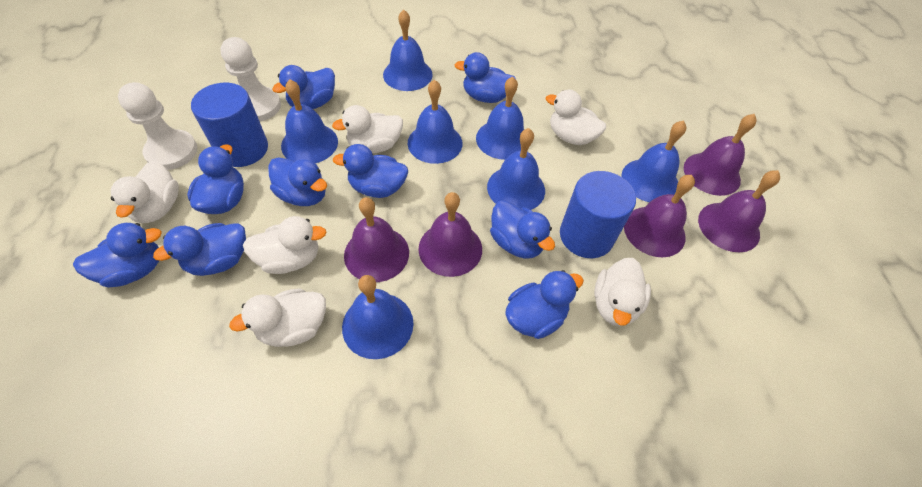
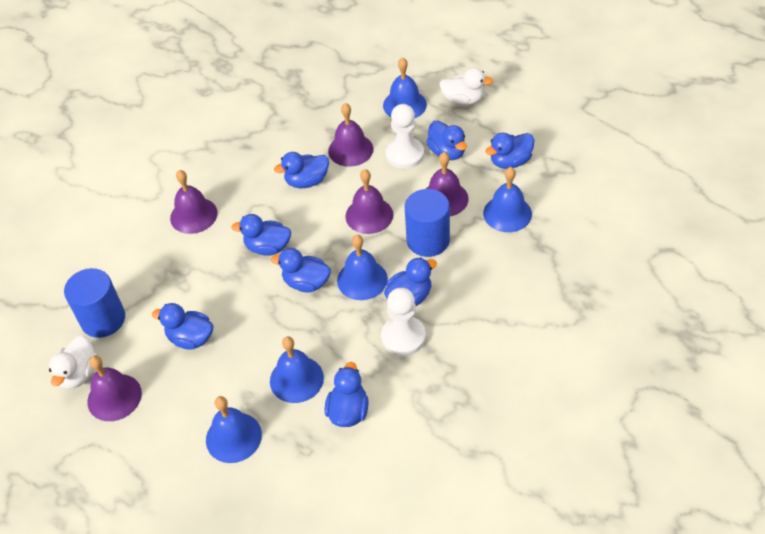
blue bell: 7 -> 5
blue duck: 9 -> 8
white duck: 6 -> 2

